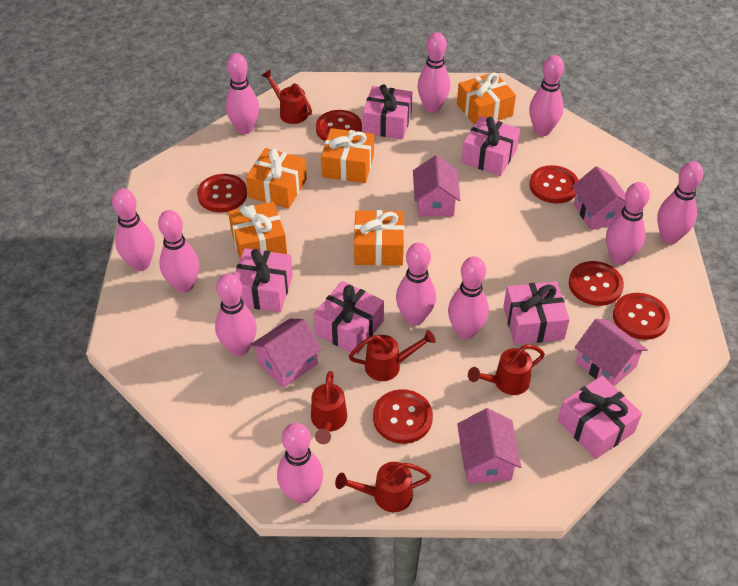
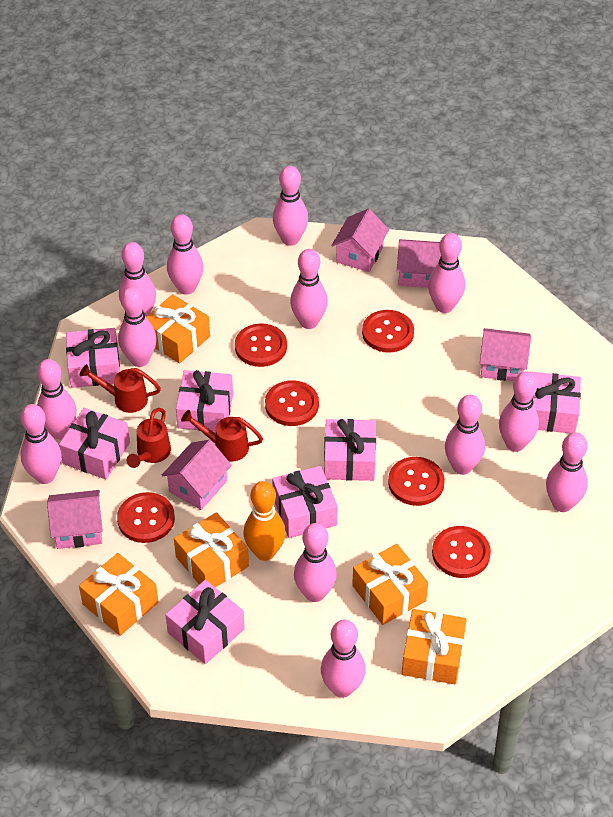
orange bowling pin: 0 -> 1
pink bowling pin: 11 -> 13
pink gift: 6 -> 7
red watering can: 5 -> 3

